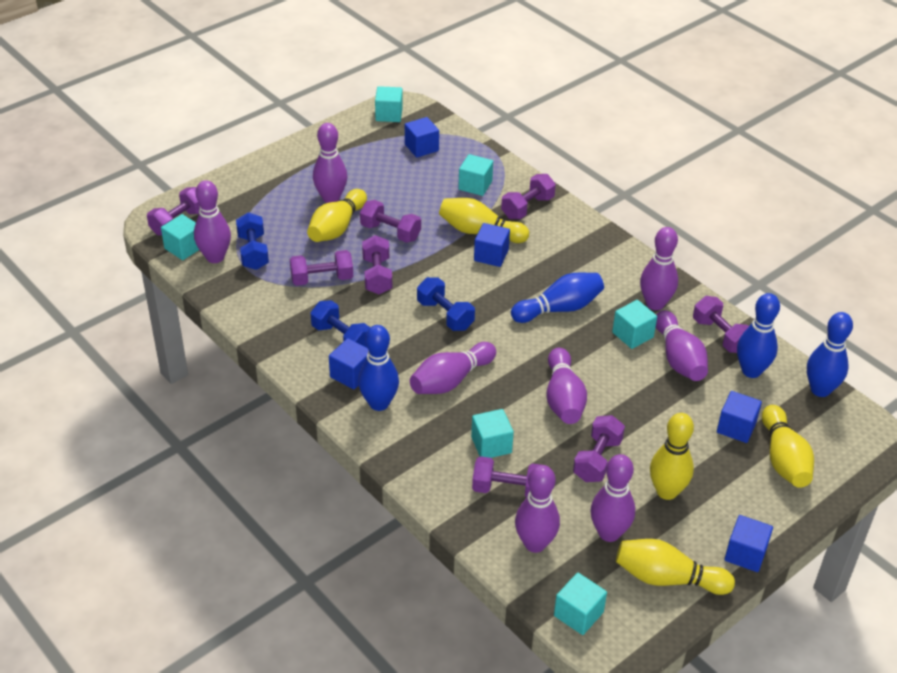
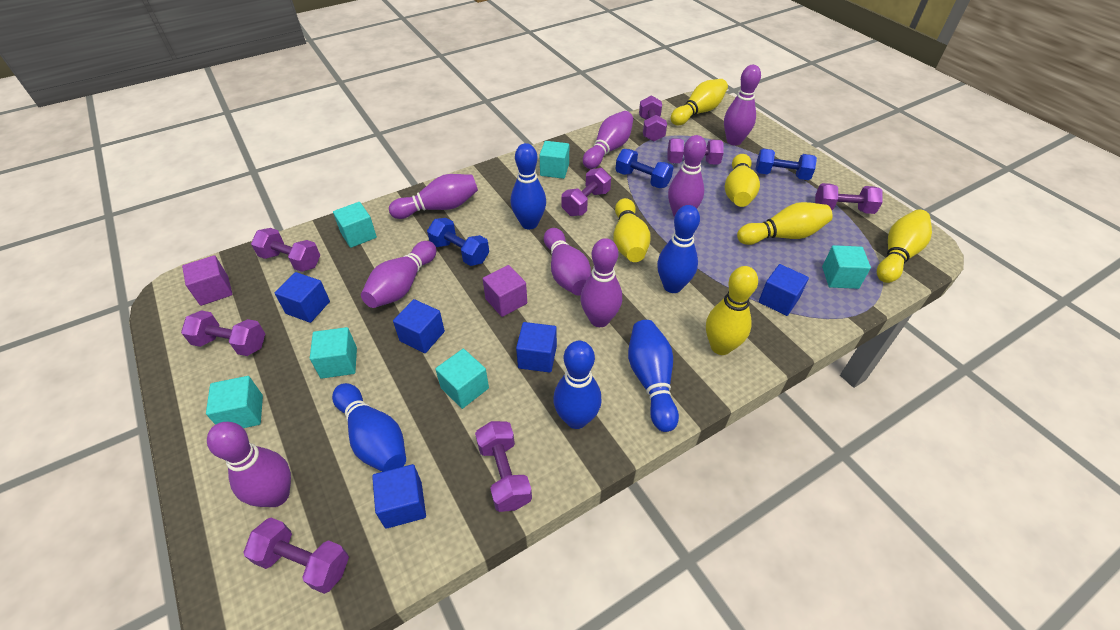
blue bowling pin: 4 -> 5
purple cube: 0 -> 2
yellow bowling pin: 5 -> 6

